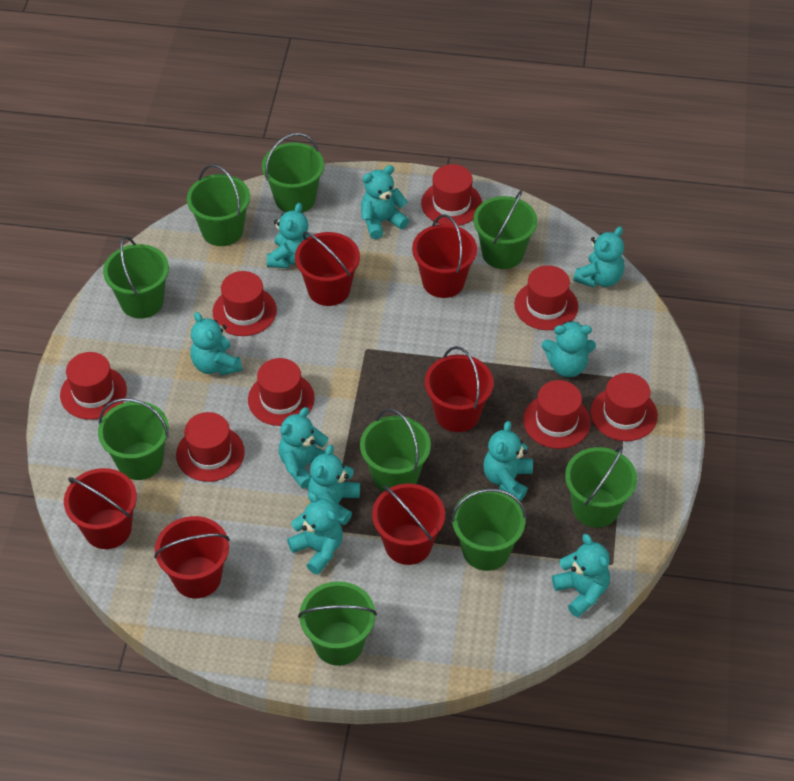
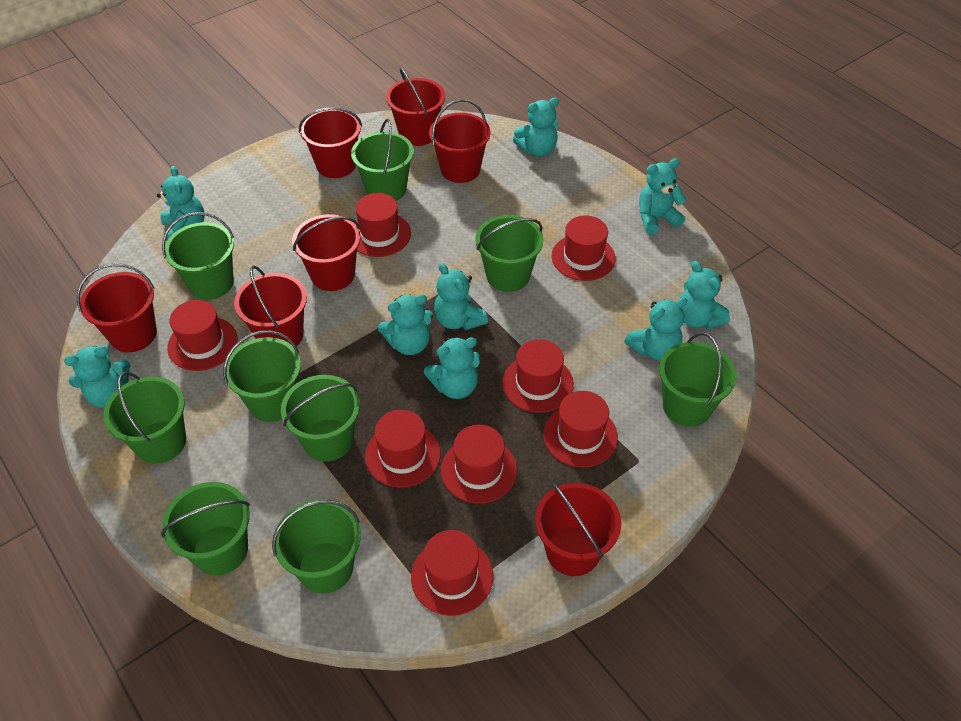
red bucket: 6 -> 7
turquoise teddy bear: 10 -> 9

